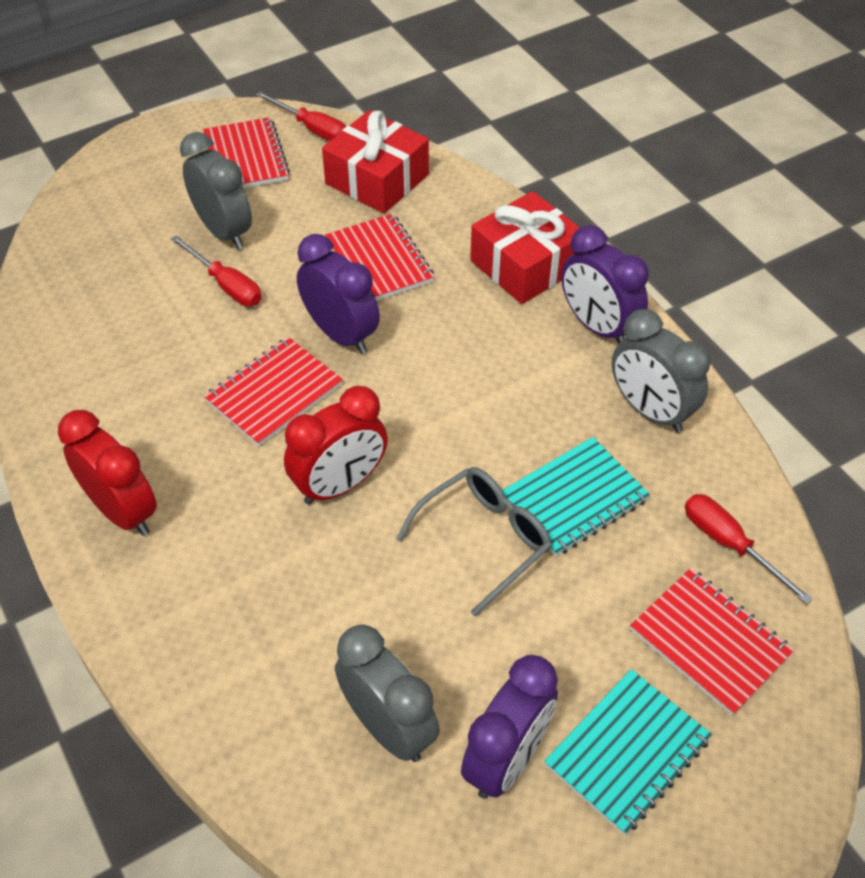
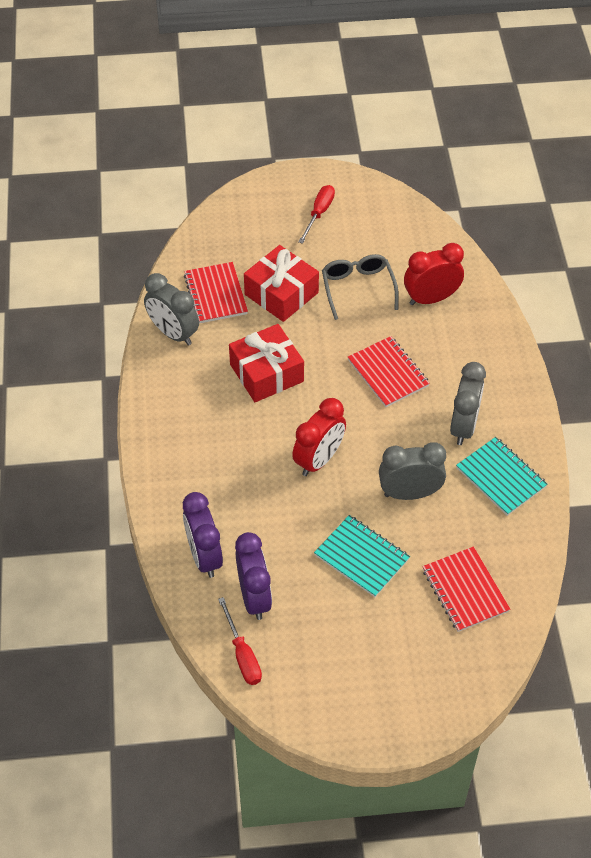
purple clock: 3 -> 2
red notebook: 4 -> 3
red screwdriver: 3 -> 2

